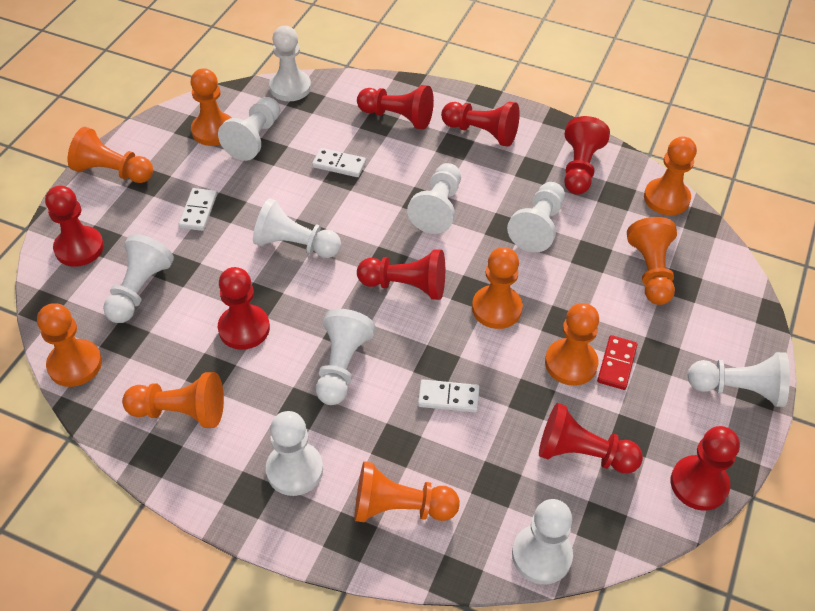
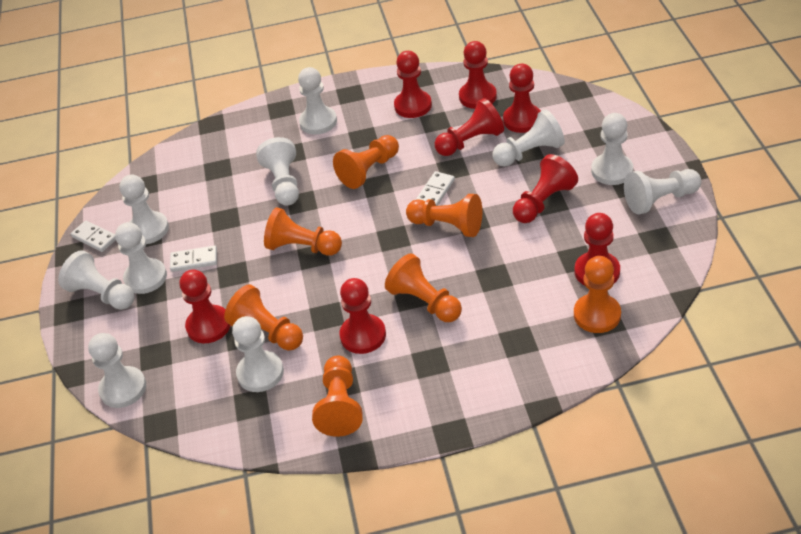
orange pawn: 9 -> 7
red domino: 1 -> 0

